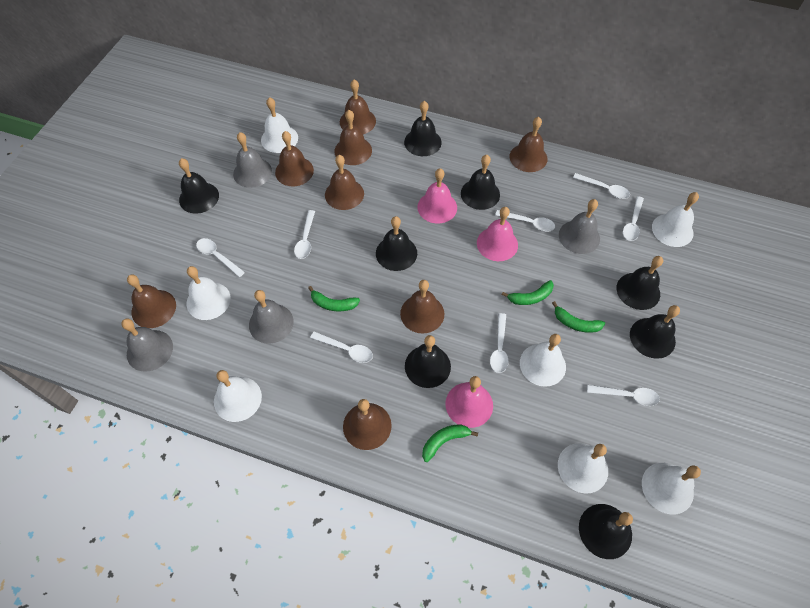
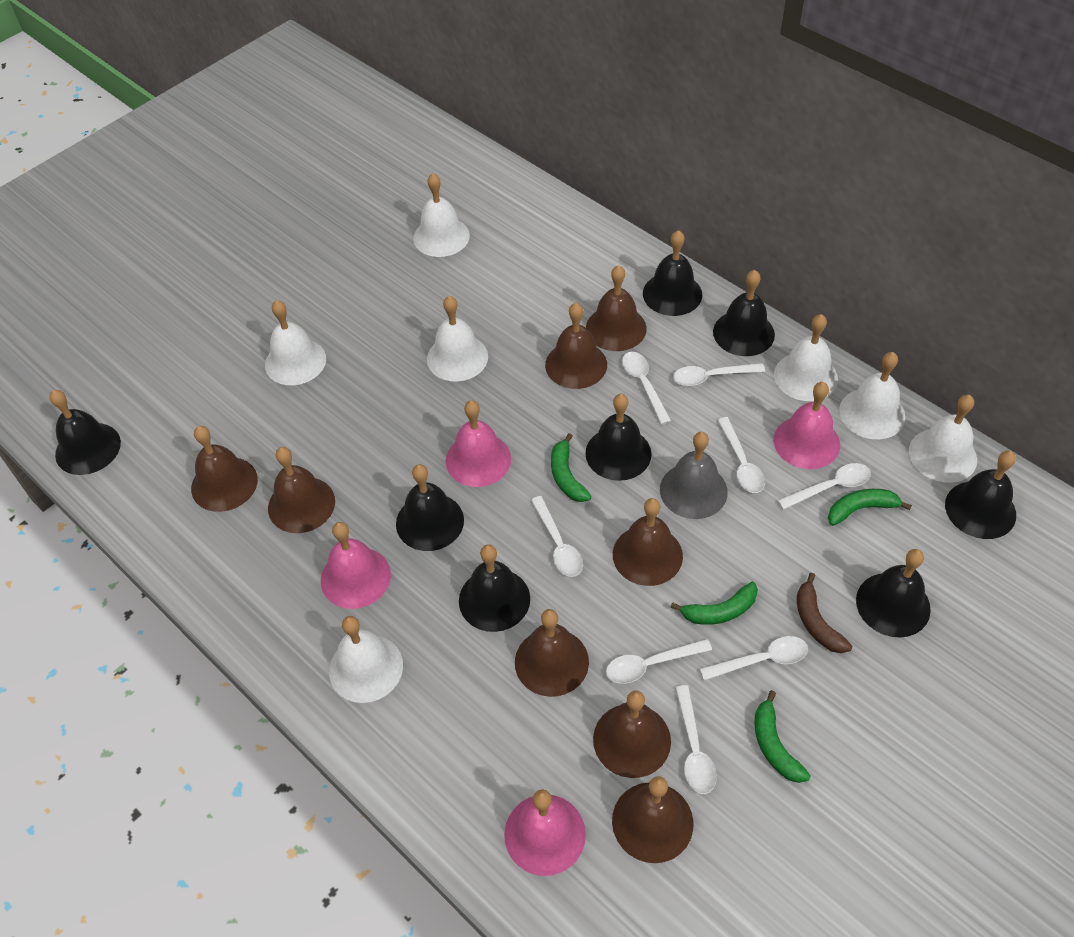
brown banana: 0 -> 1
grey bell: 4 -> 1
pink bell: 3 -> 4

